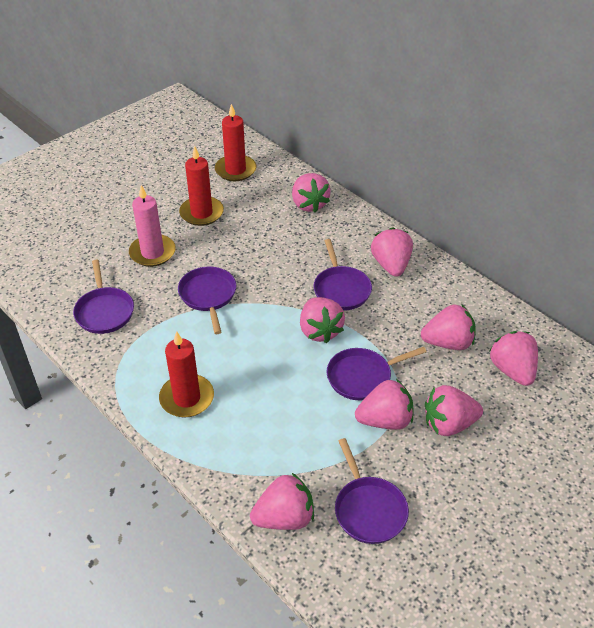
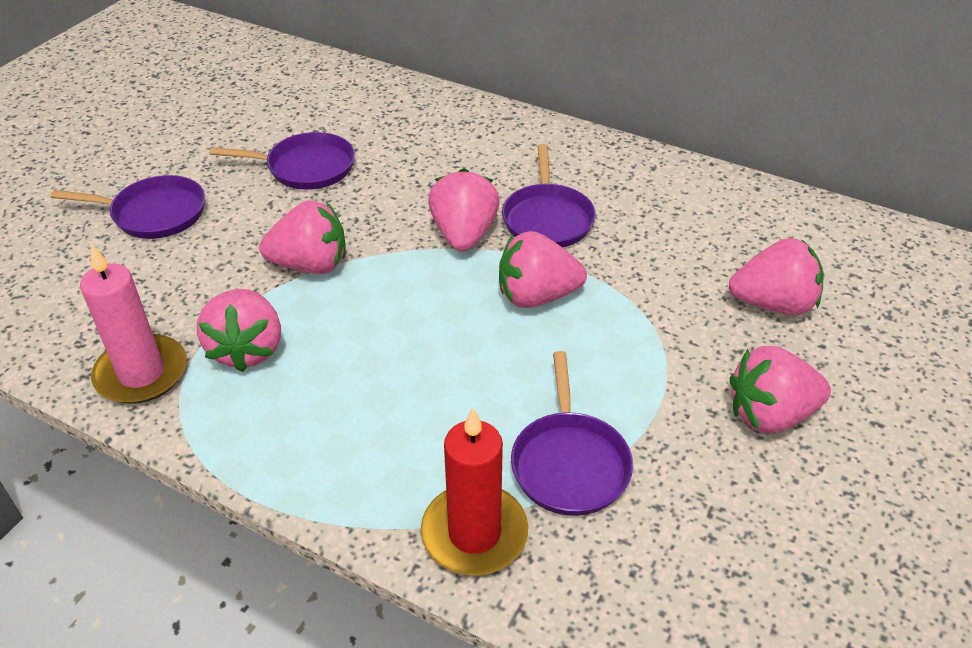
pink strawberry: 8 -> 6
purple pan: 5 -> 4
red candle: 3 -> 1

